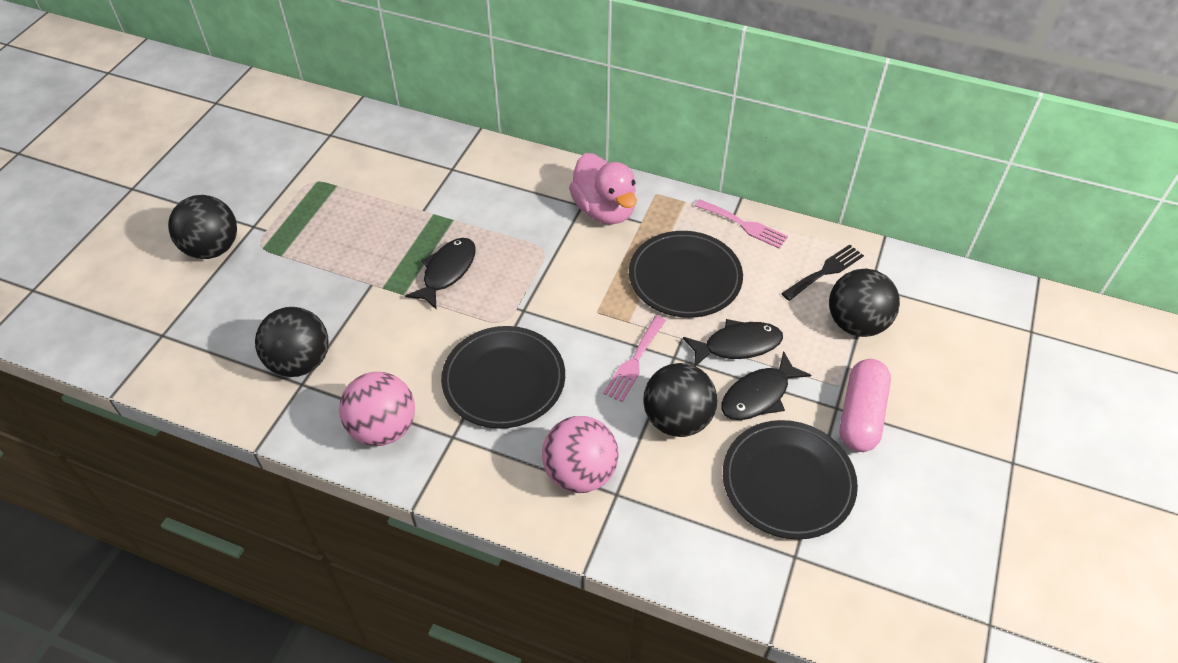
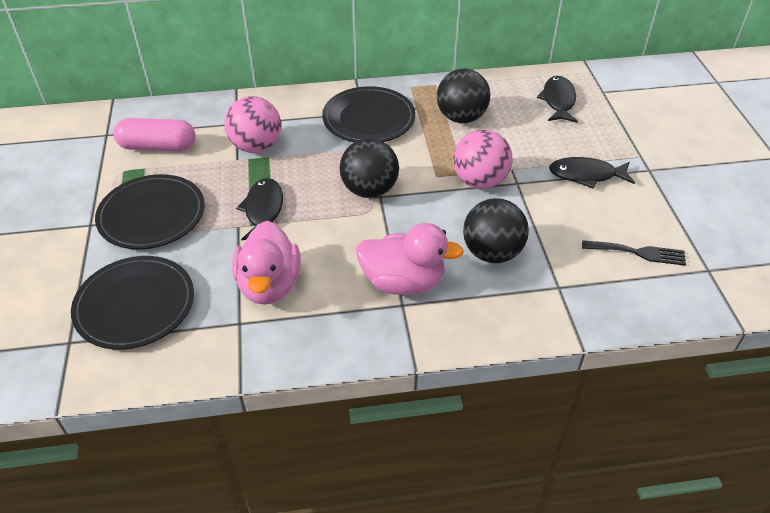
black ball: 4 -> 3
pink duck: 1 -> 2
pink fork: 2 -> 0

